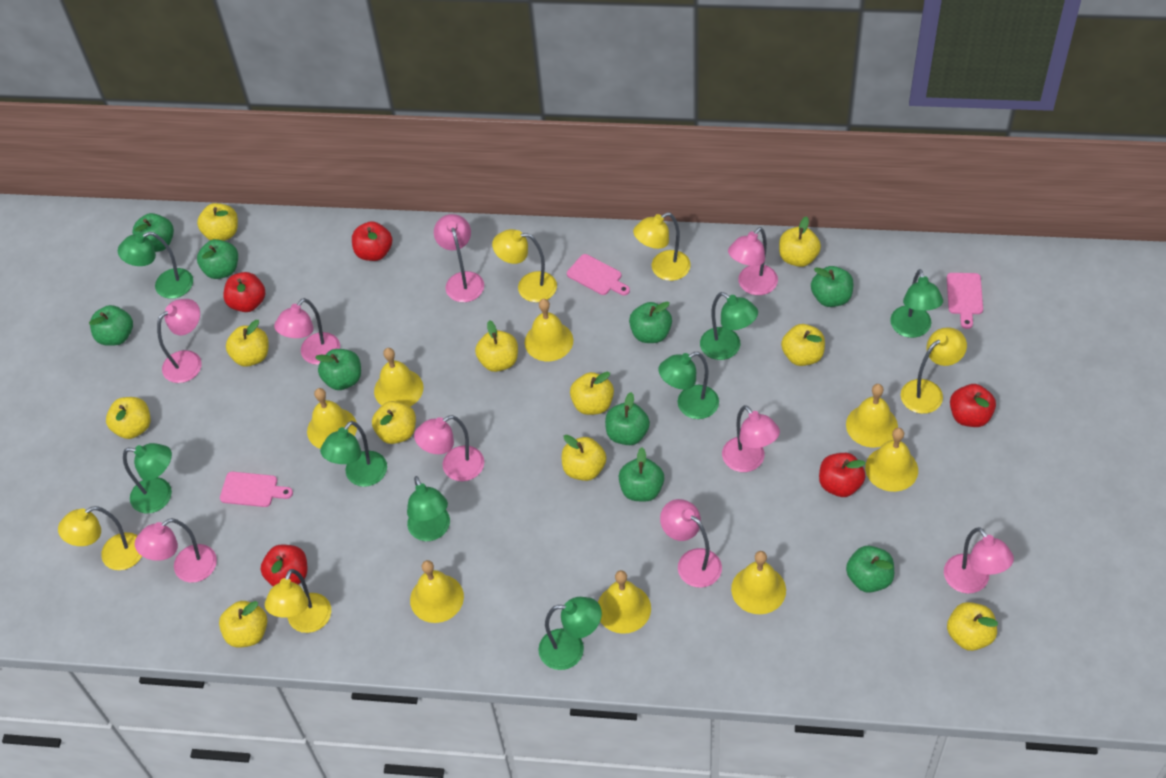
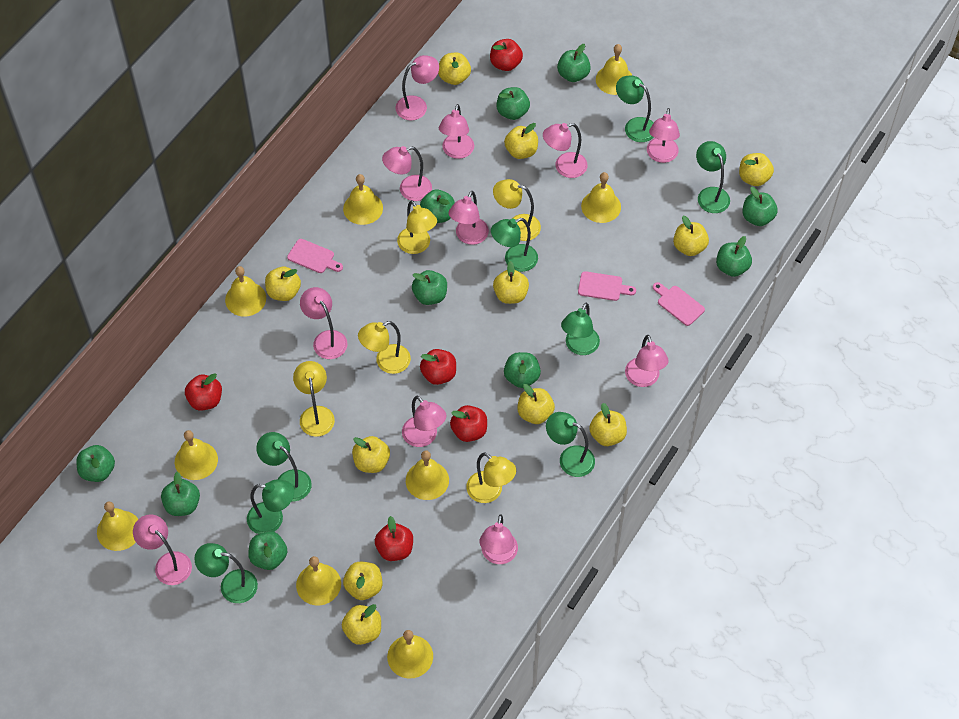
green apple: 9 -> 10
pink lamp: 9 -> 11
yellow bell: 8 -> 9

